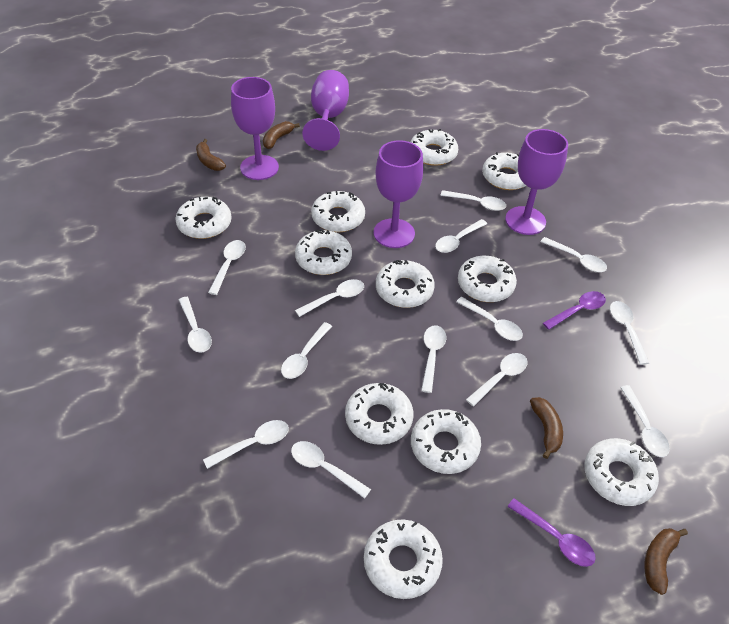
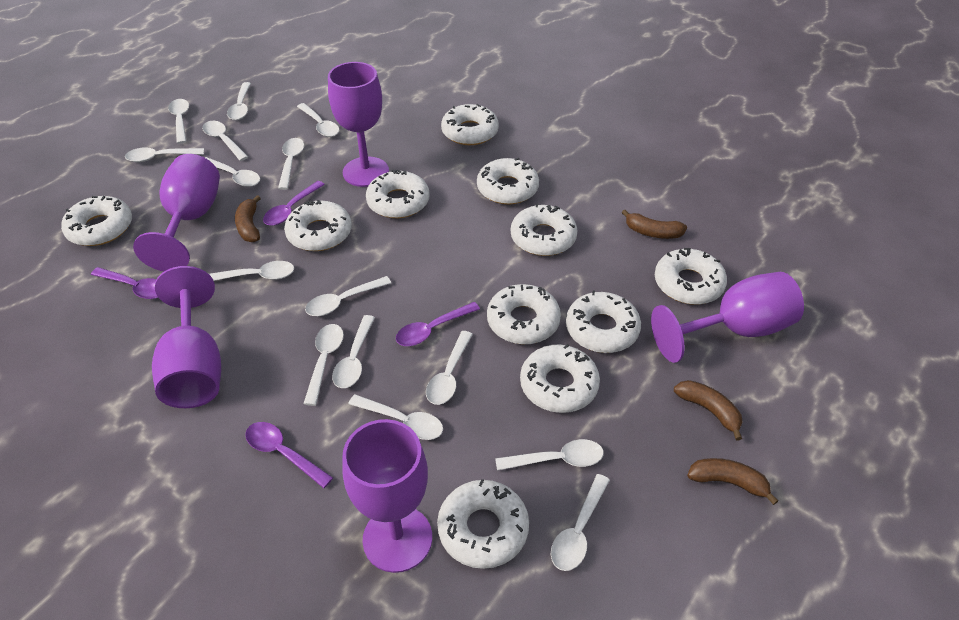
purple goblet: 4 -> 5
purple spoon: 2 -> 4
white spoon: 14 -> 15

